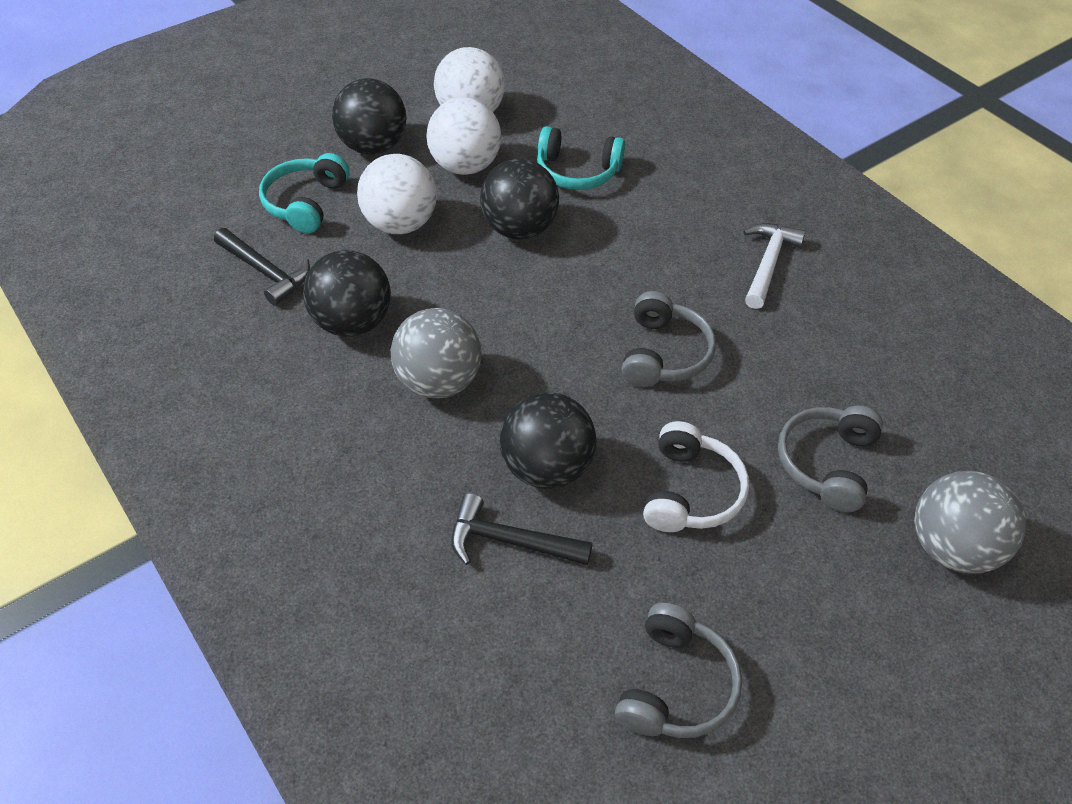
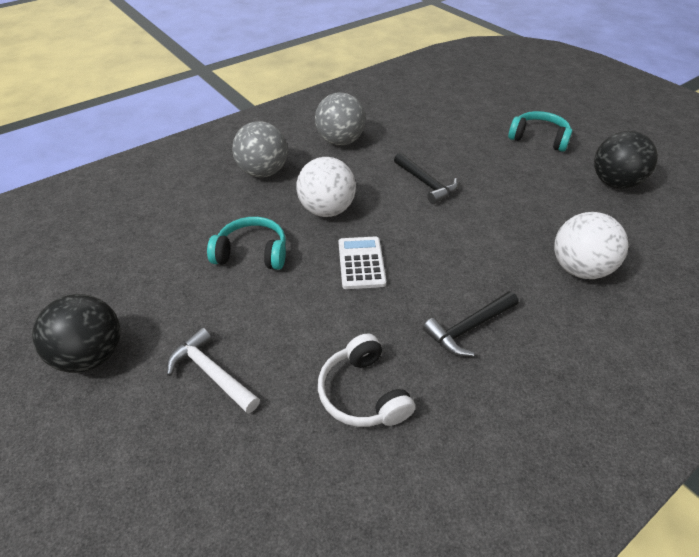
black ball: 4 -> 2
grey headphones: 3 -> 0
white ball: 3 -> 2
white calculator: 0 -> 1

